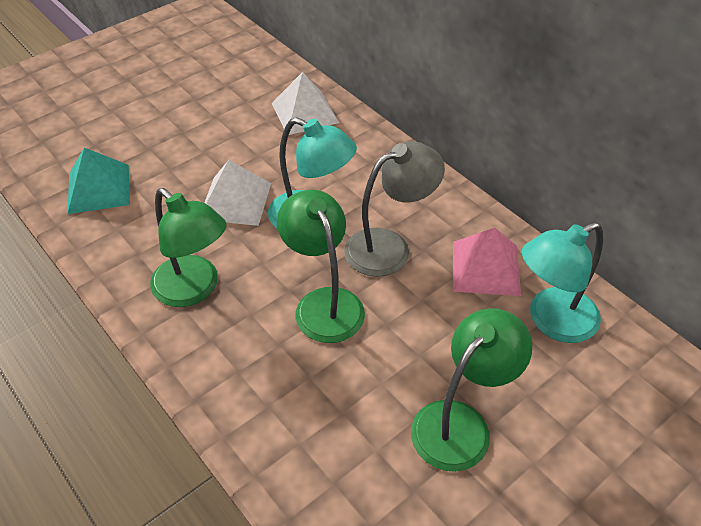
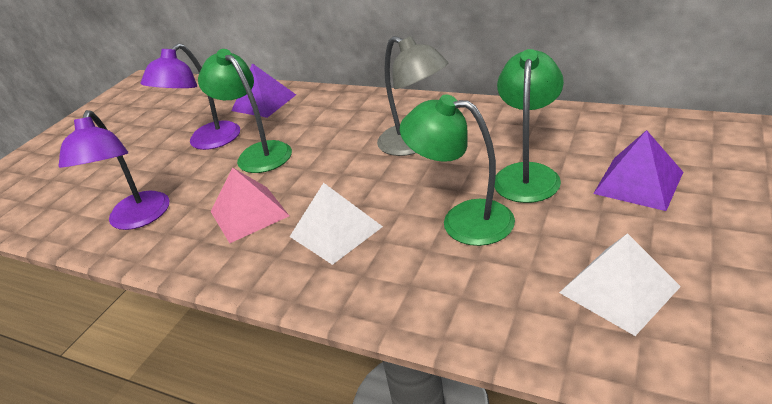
purple lamp: 0 -> 2
purple pyramid: 0 -> 2
turquoise lamp: 2 -> 0
turquoise pyramid: 1 -> 0

